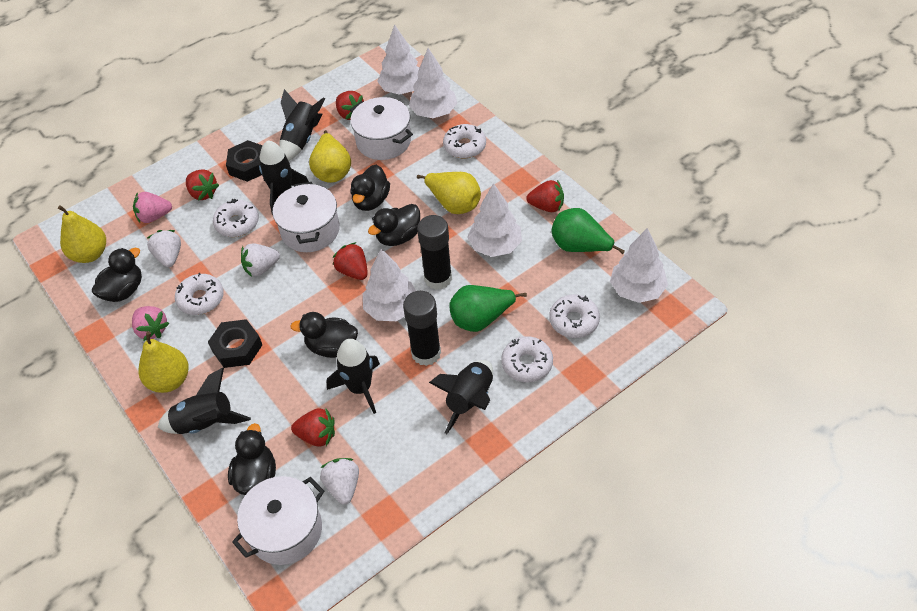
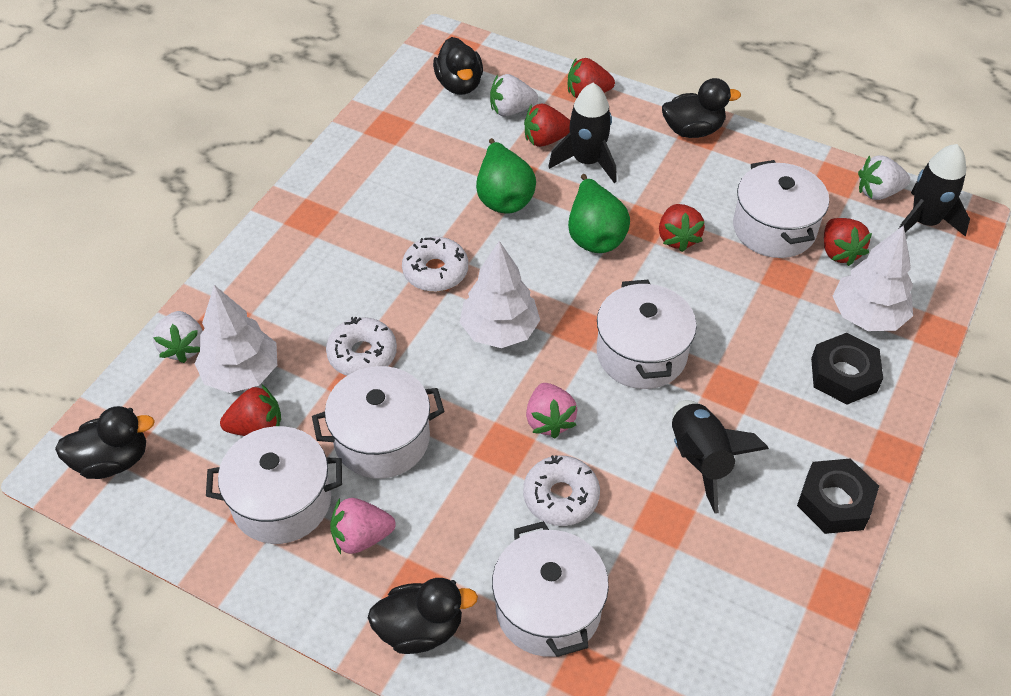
black duck: 5 -> 4
black glue stick: 2 -> 0
black rocket: 5 -> 3
white donut: 5 -> 3
white pot: 3 -> 5
white tree: 5 -> 3
yellow pear: 4 -> 0

